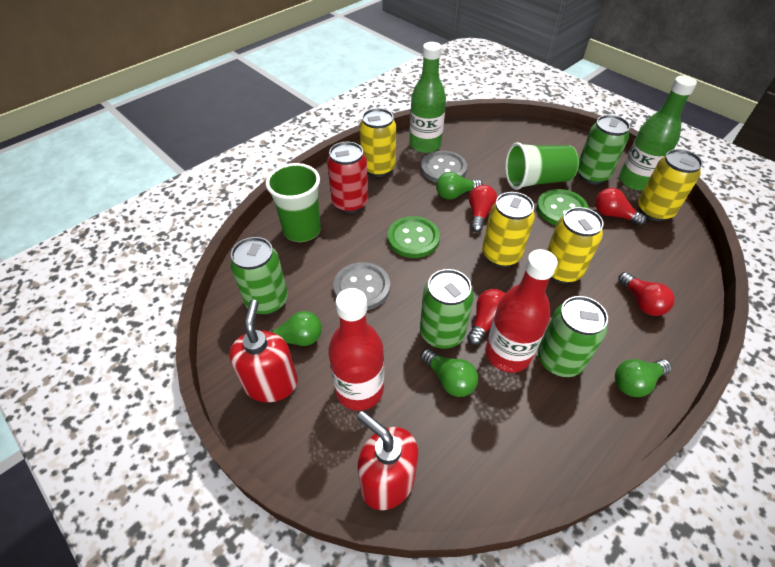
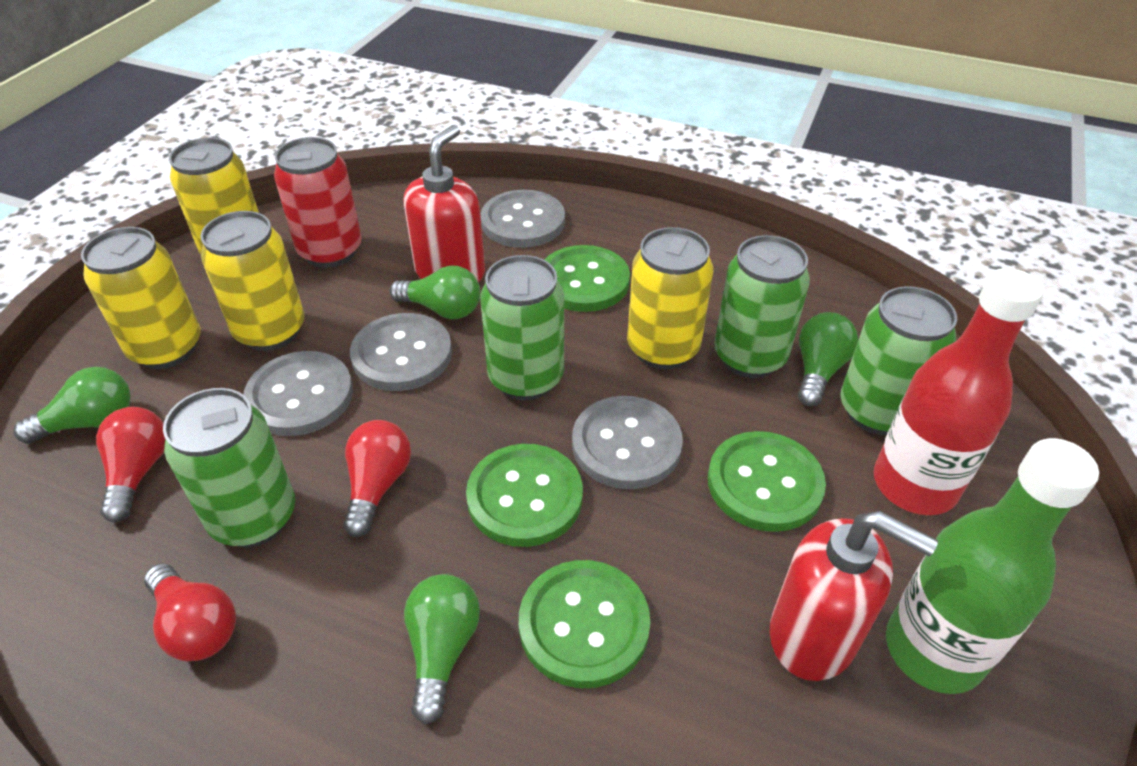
green bottle: 2 -> 1
green button: 2 -> 4
green cup: 2 -> 0
grey button: 2 -> 4
red bottle: 2 -> 1
red light bulb: 4 -> 3

